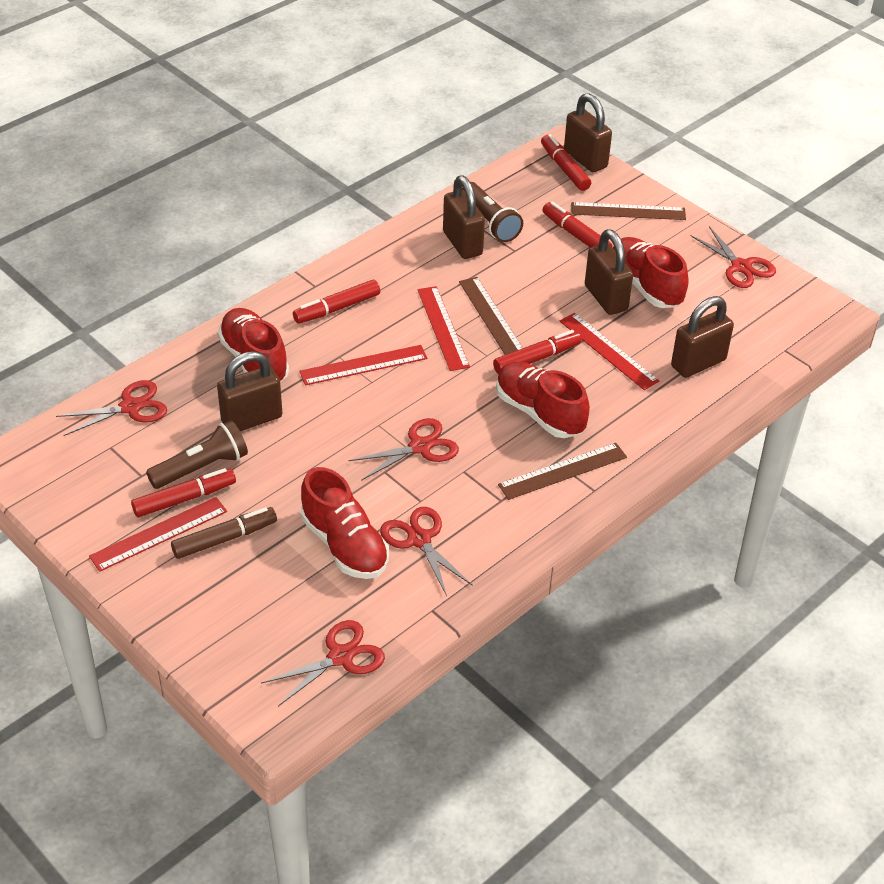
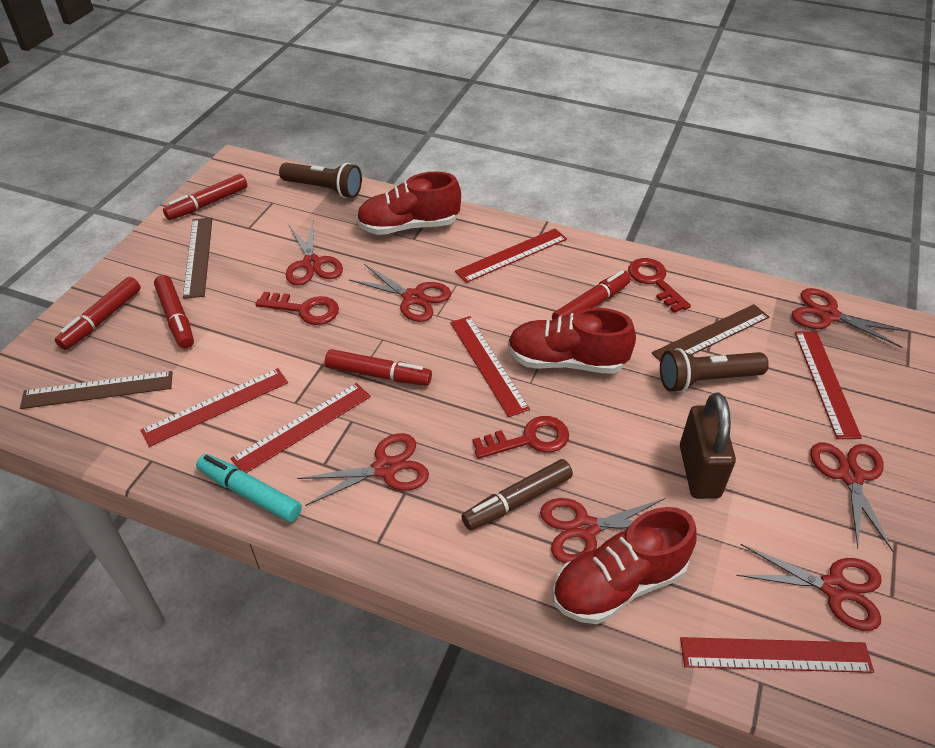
brown padlock: 5 -> 1
red key: 0 -> 3
red ruler: 4 -> 6
red scissors: 5 -> 7
red shoe: 4 -> 3
turquoise marker: 0 -> 1

